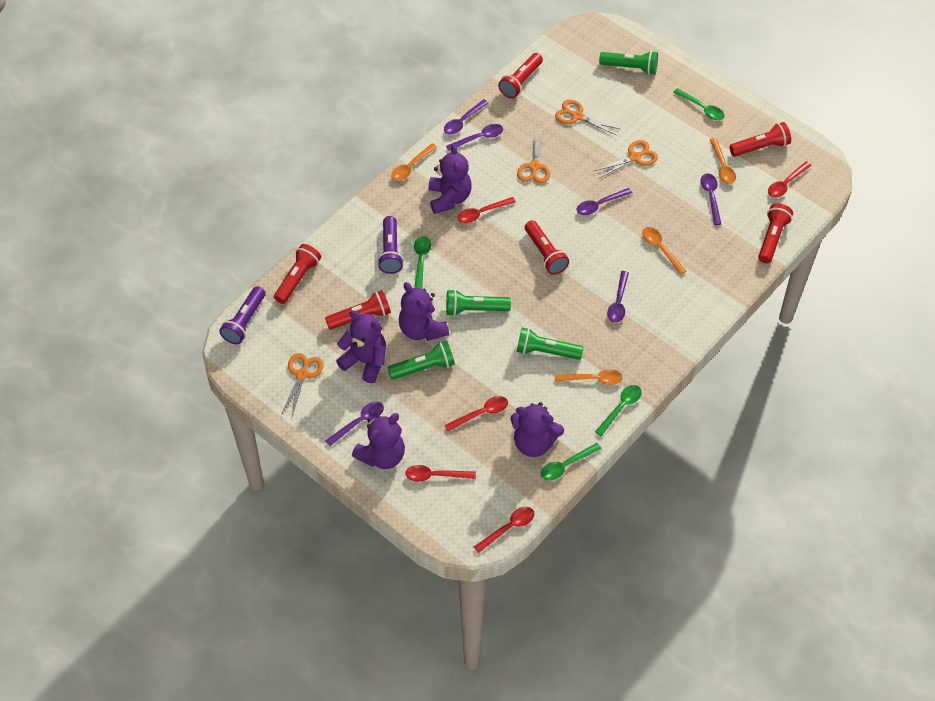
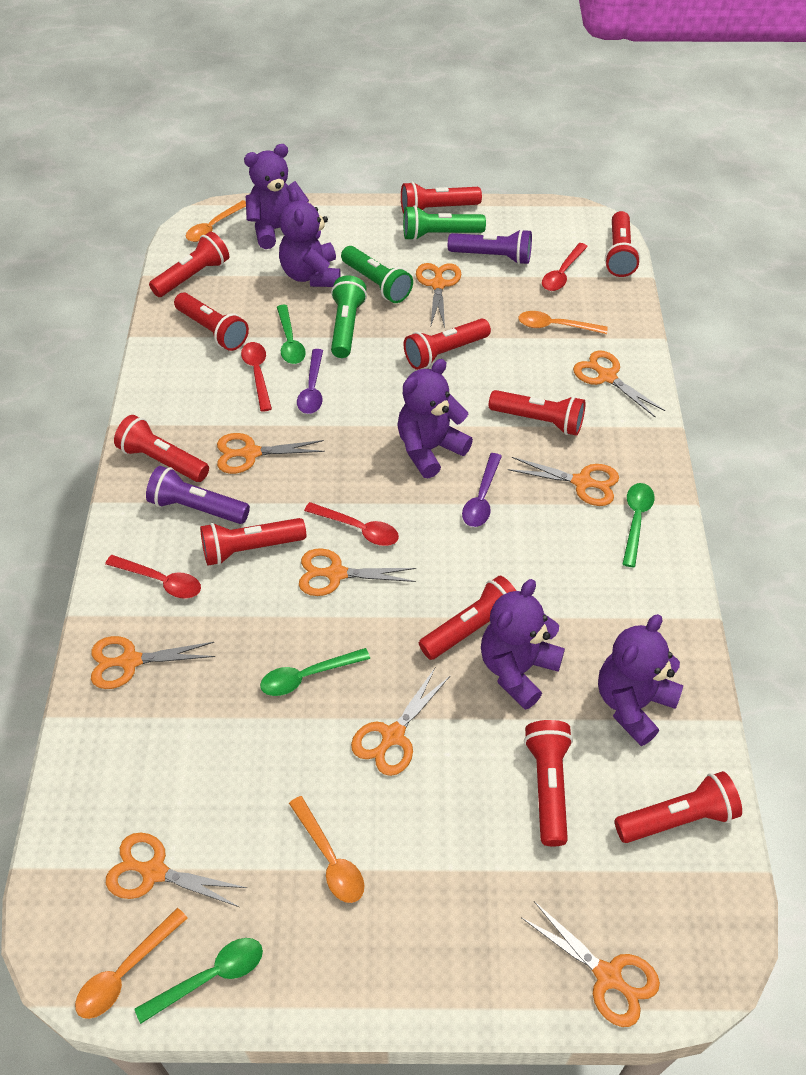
green flashlight: 4 -> 3
orange scissors: 4 -> 9
purple spoon: 6 -> 2
red flashlight: 6 -> 11
red spoon: 5 -> 4

